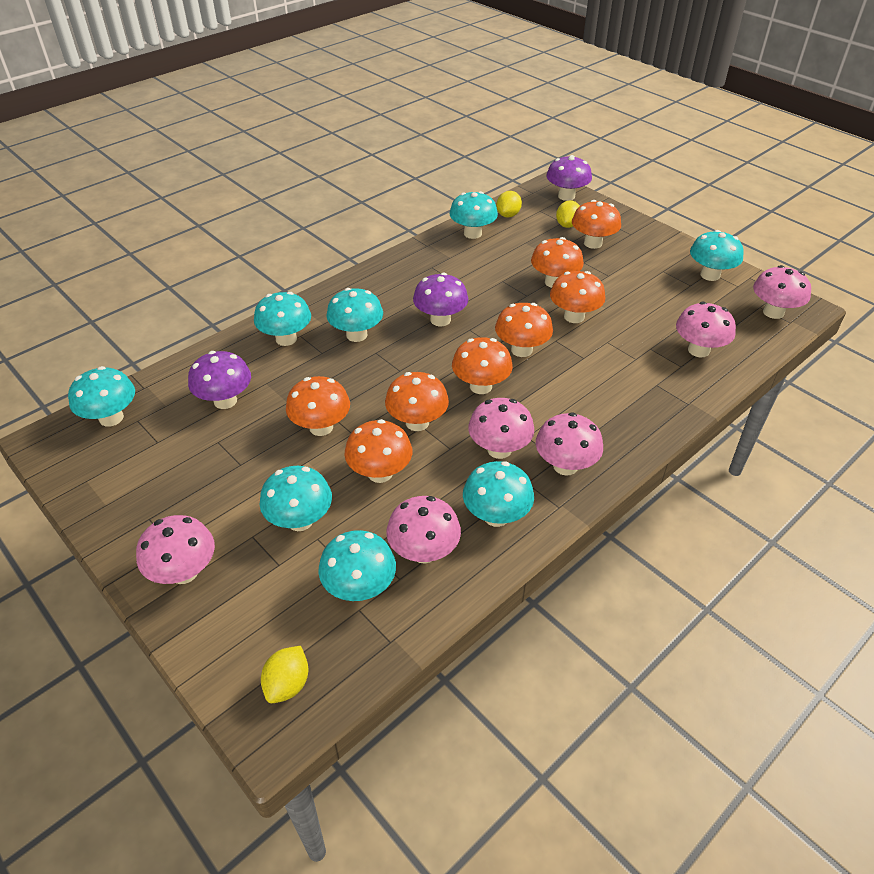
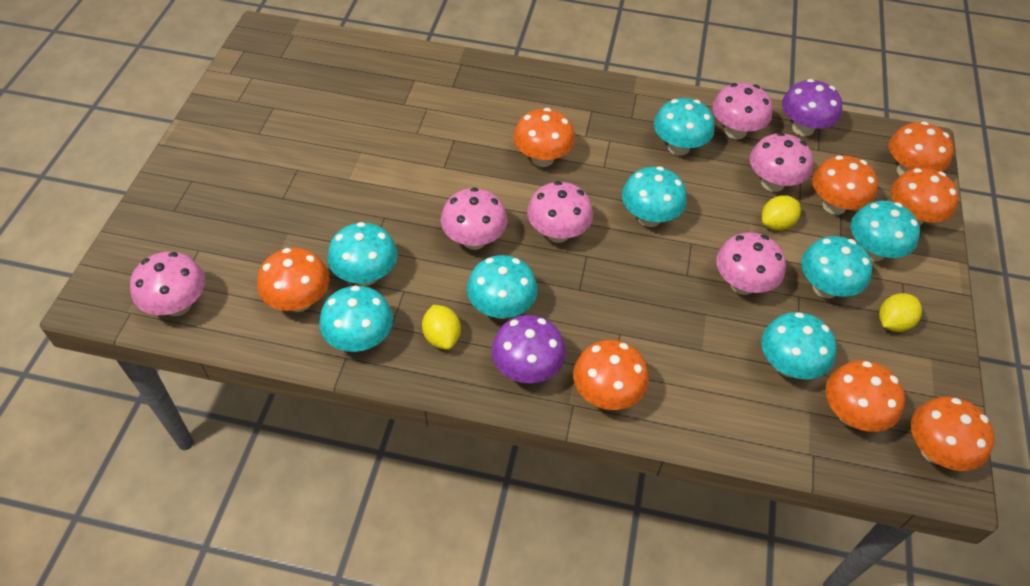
purple mushroom: 3 -> 2

